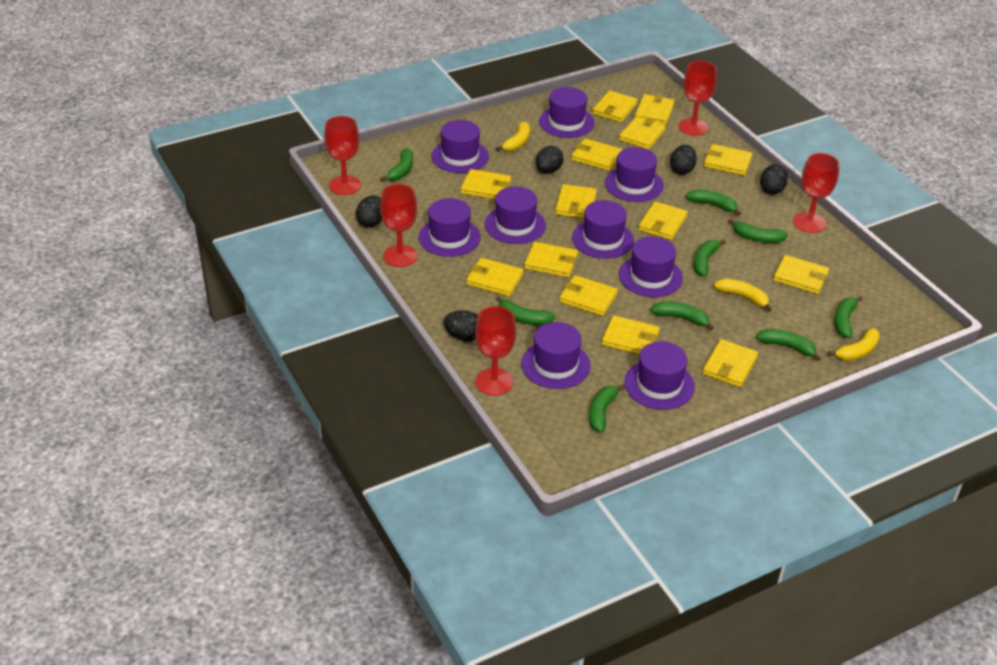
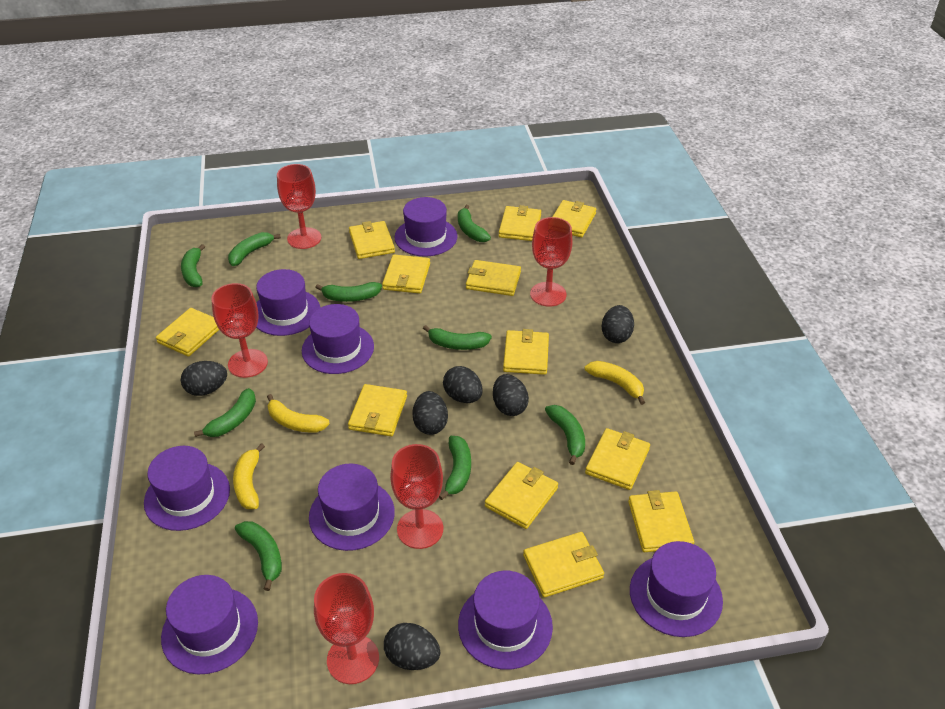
black egg: 5 -> 6
purple hat: 9 -> 8
yellow wallet: 14 -> 12

